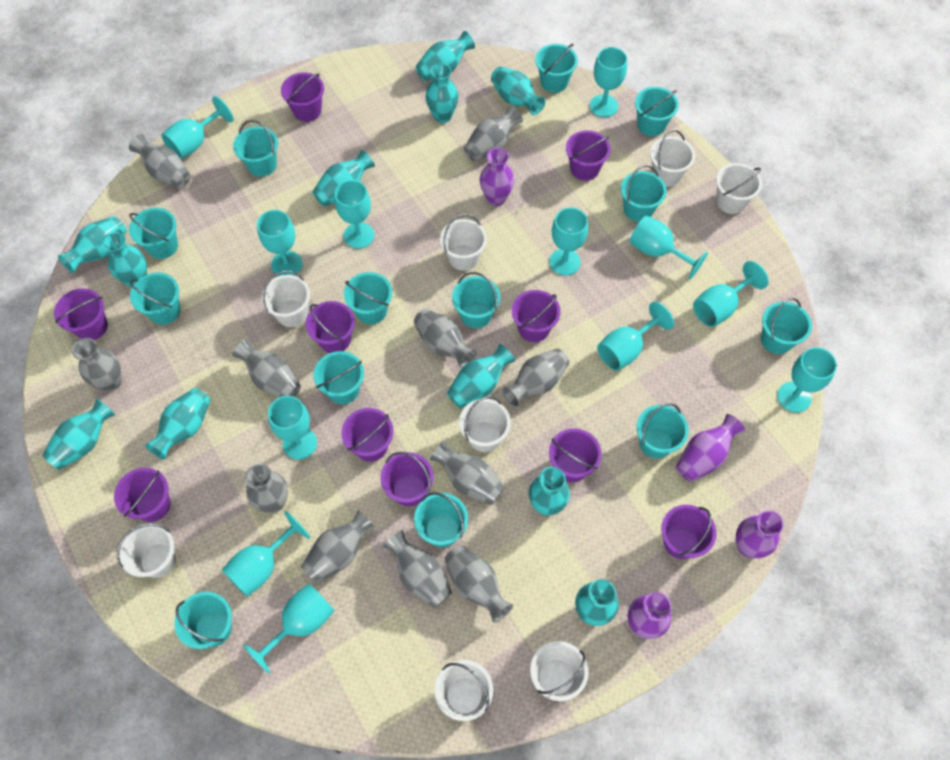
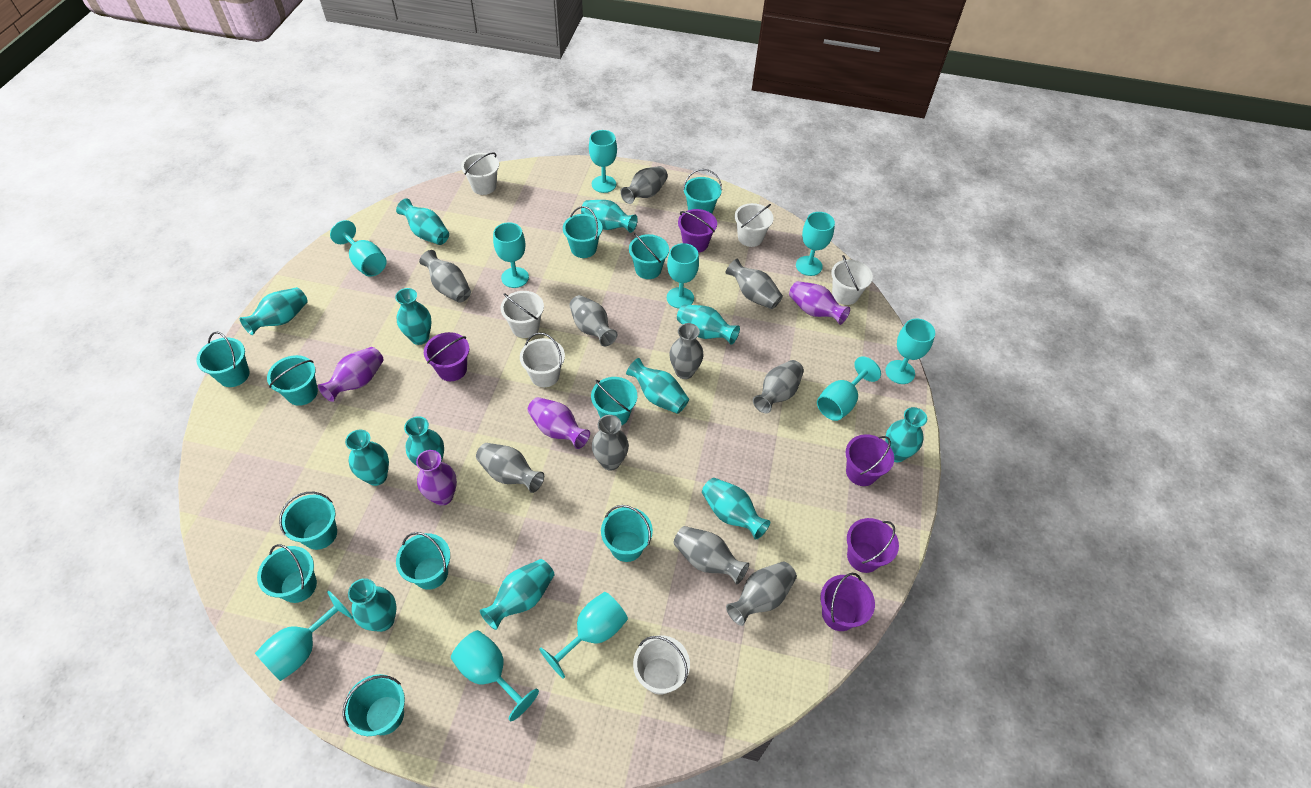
grey vase: 11 -> 10
purple bucket: 10 -> 5
turquoise bucket: 13 -> 11
turquoise goblet: 12 -> 10
turquoise vase: 11 -> 12
white bucket: 8 -> 6

